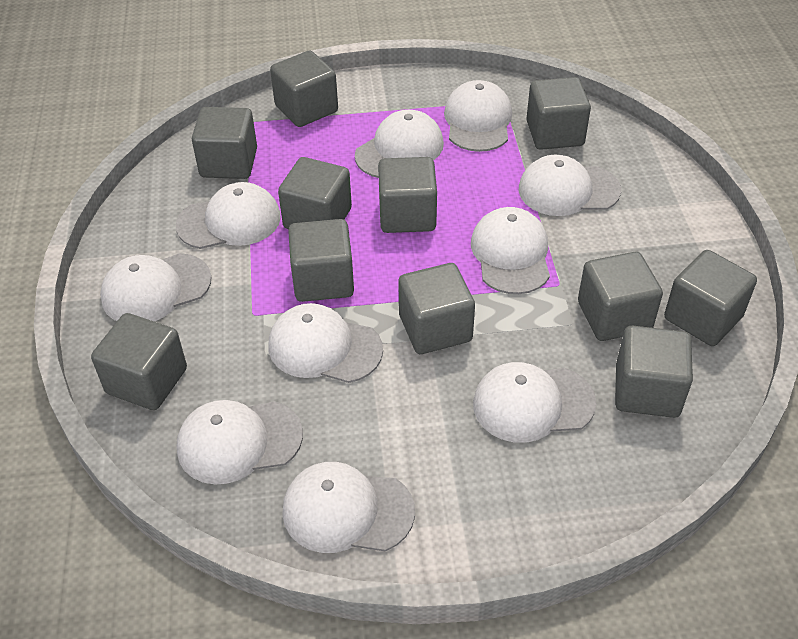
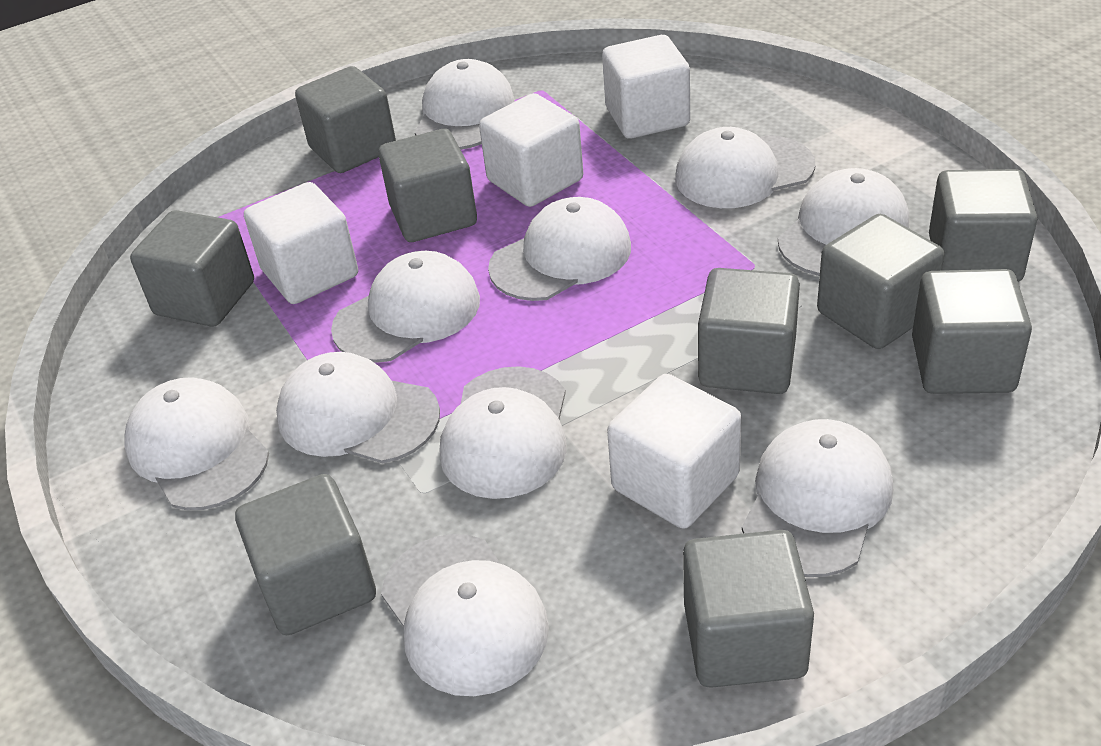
grey cube: 11 -> 9
white cube: 0 -> 4

